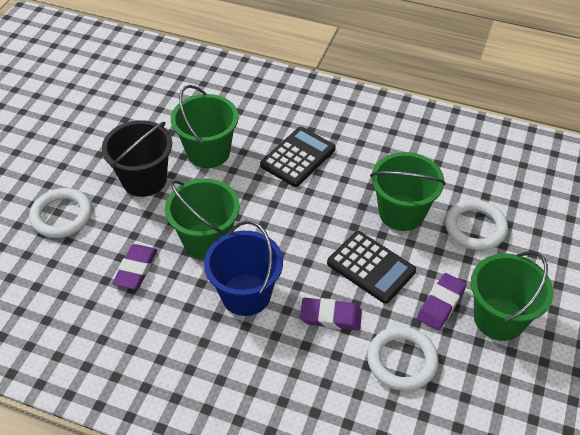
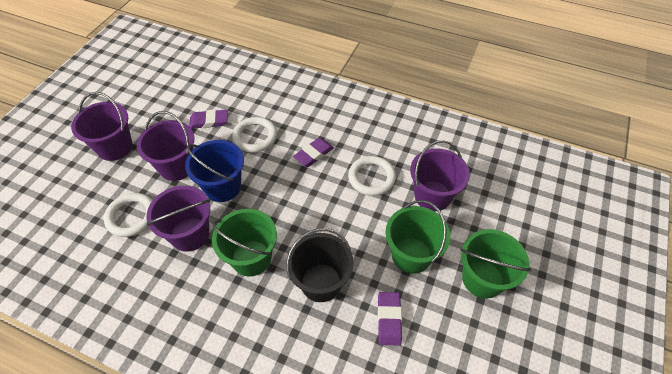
black calculator: 2 -> 0
green bucket: 4 -> 3
purple bucket: 0 -> 4

